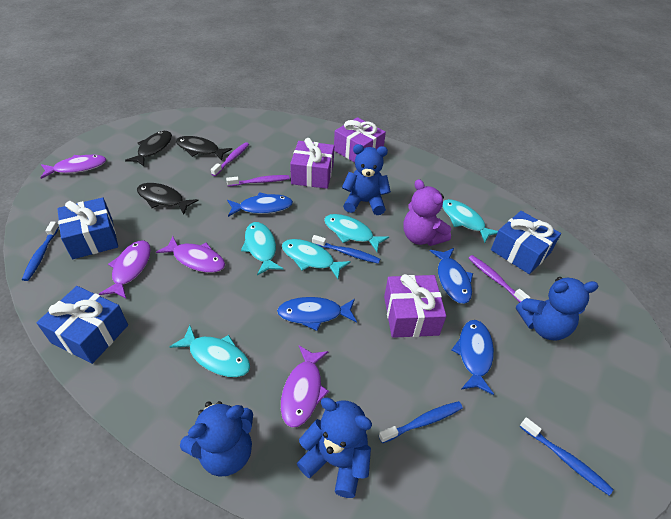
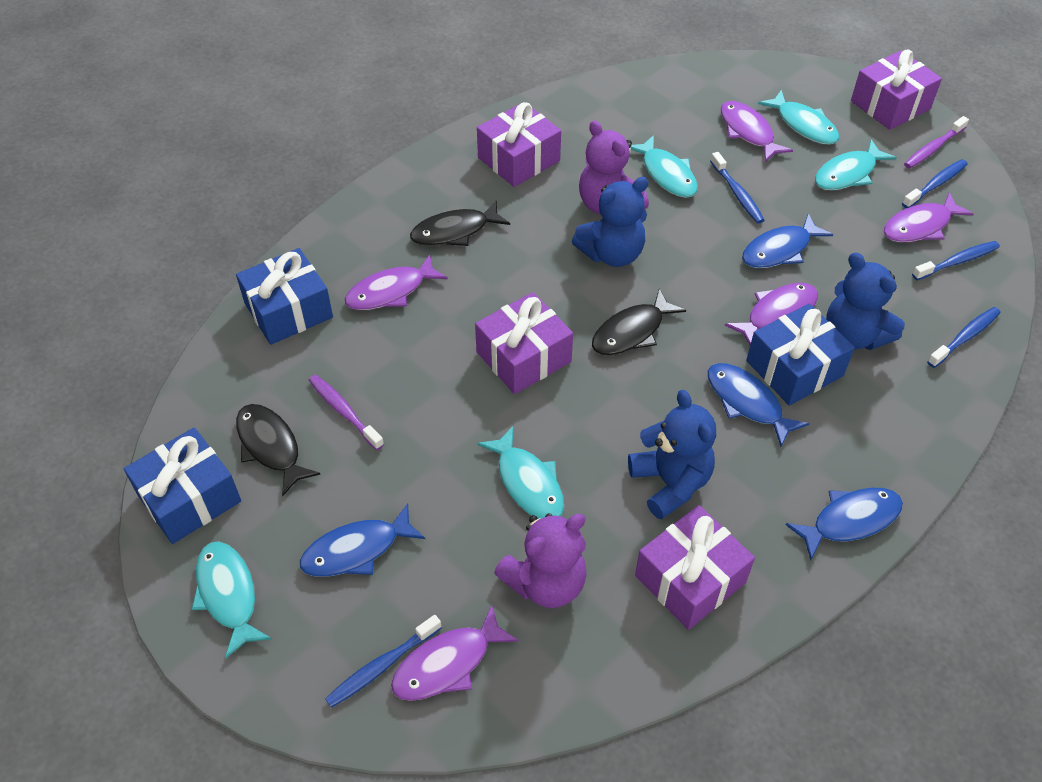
blue teddy bear: 4 -> 3
blue toothbrush: 4 -> 5
purple fish: 4 -> 5
purple gift: 3 -> 4
purple teddy bear: 1 -> 2
purple toothbrush: 3 -> 2

